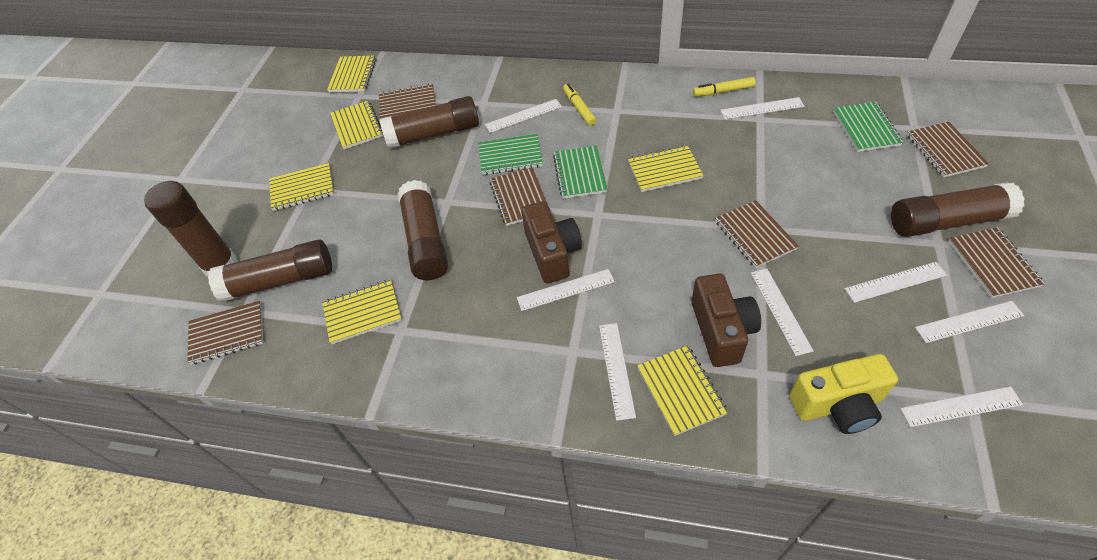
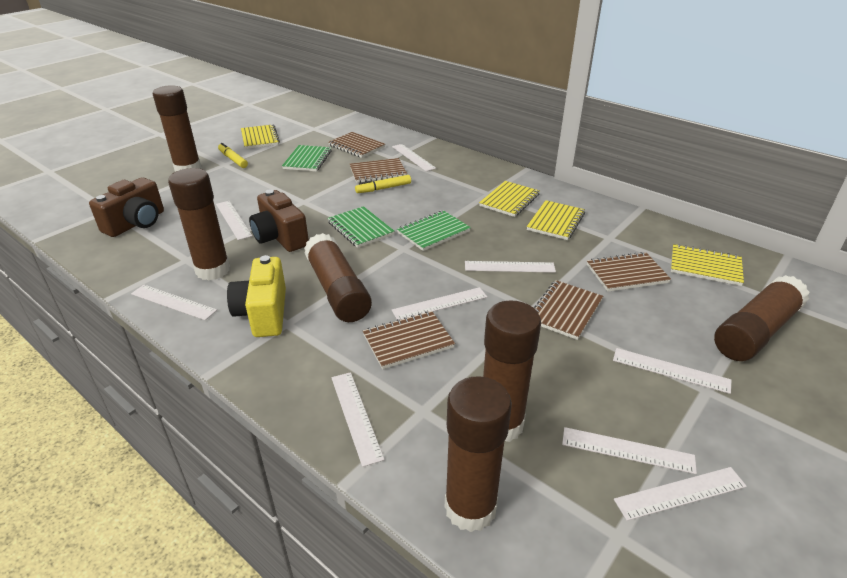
brown glue stick: 5 -> 6
brown notebook: 6 -> 5
white ruler: 8 -> 9
yellow notebook: 6 -> 4

